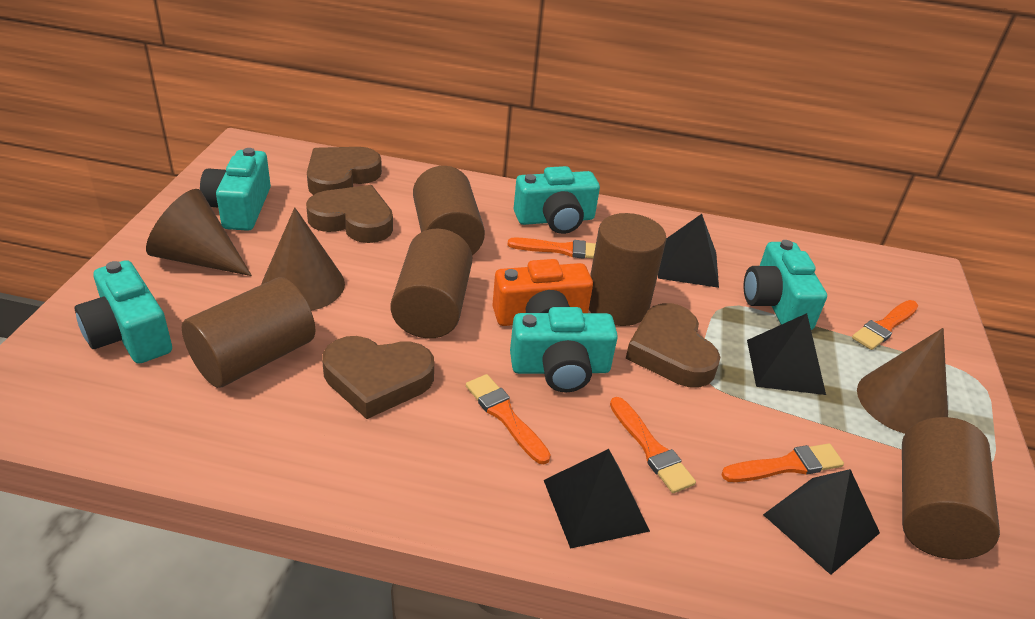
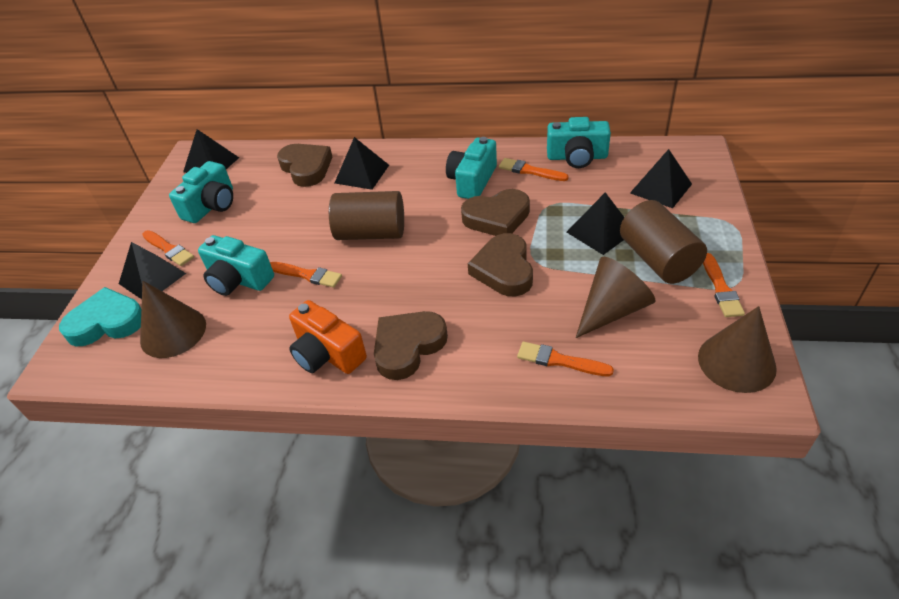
black pyramid: 4 -> 5
brown cylinder: 5 -> 2
turquoise camera: 5 -> 4
turquoise heart: 0 -> 1

